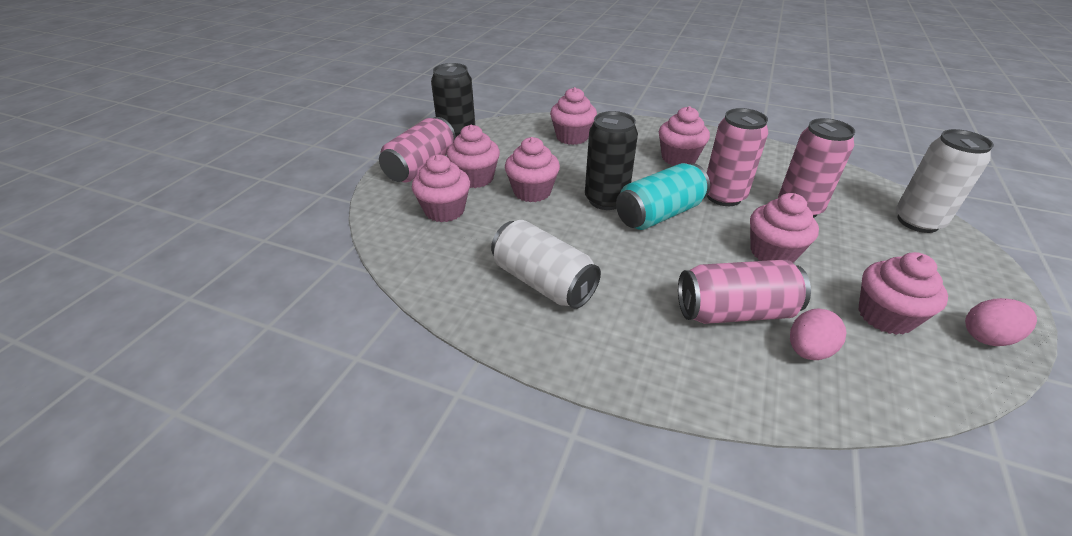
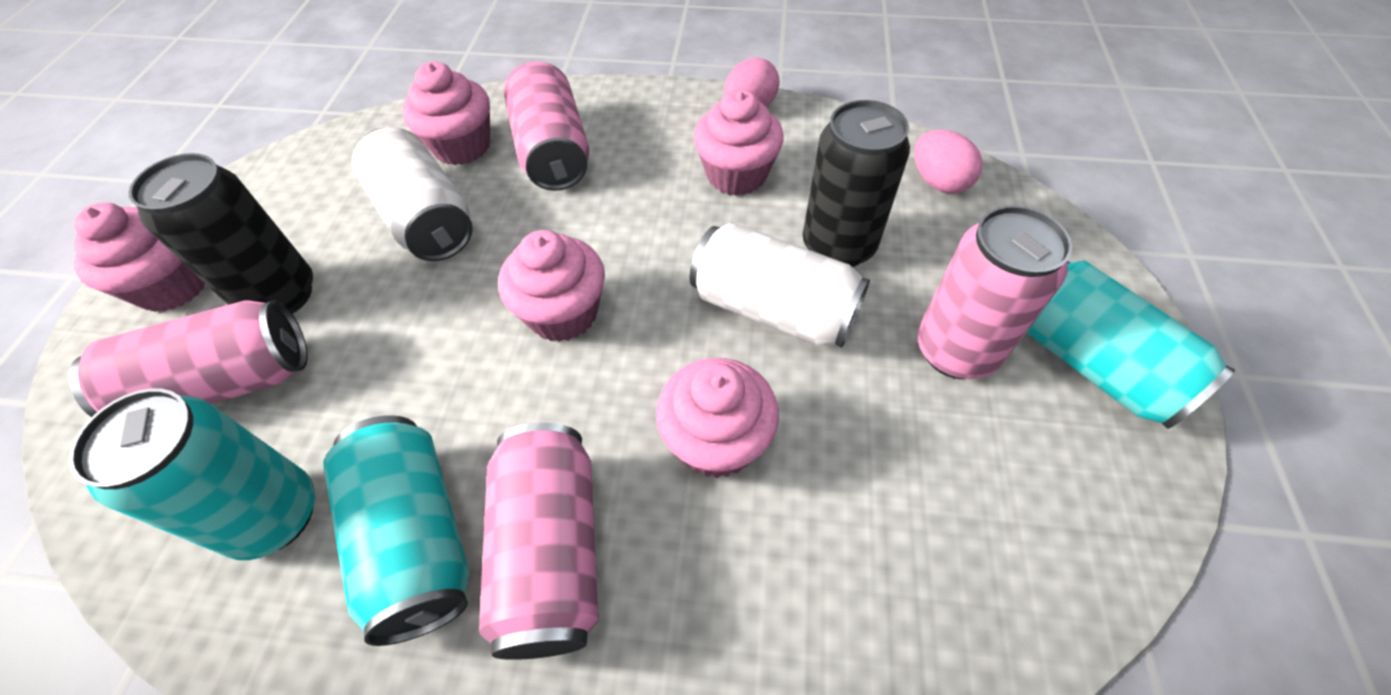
pink cupcake: 7 -> 5
turquoise can: 1 -> 3

